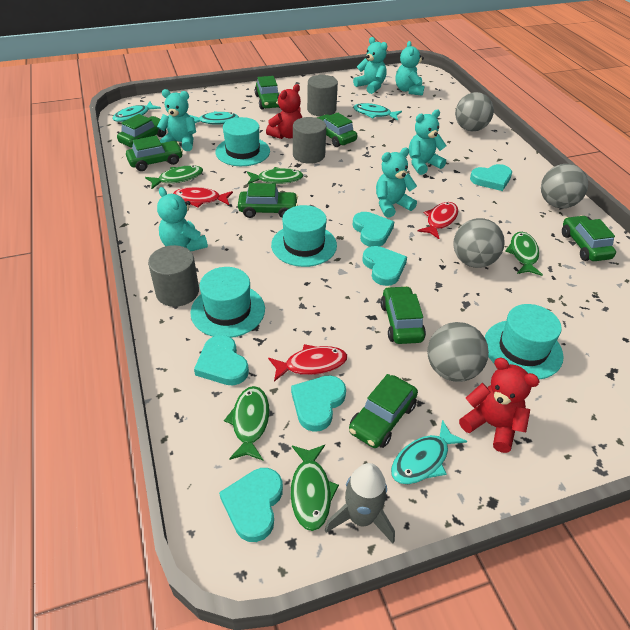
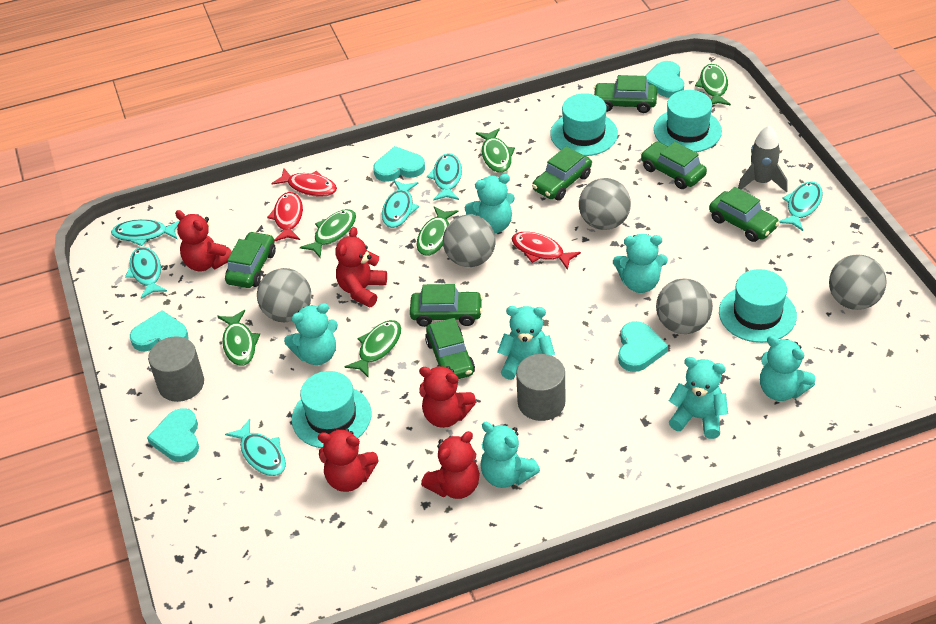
green car: 8 -> 7
green fish: 5 -> 6
grey ball: 4 -> 5
grey cylinder: 3 -> 2
red teddy bear: 2 -> 5
turquoise fish: 4 -> 6
turquoise heart: 6 -> 5
turquoise teddy bear: 6 -> 7

